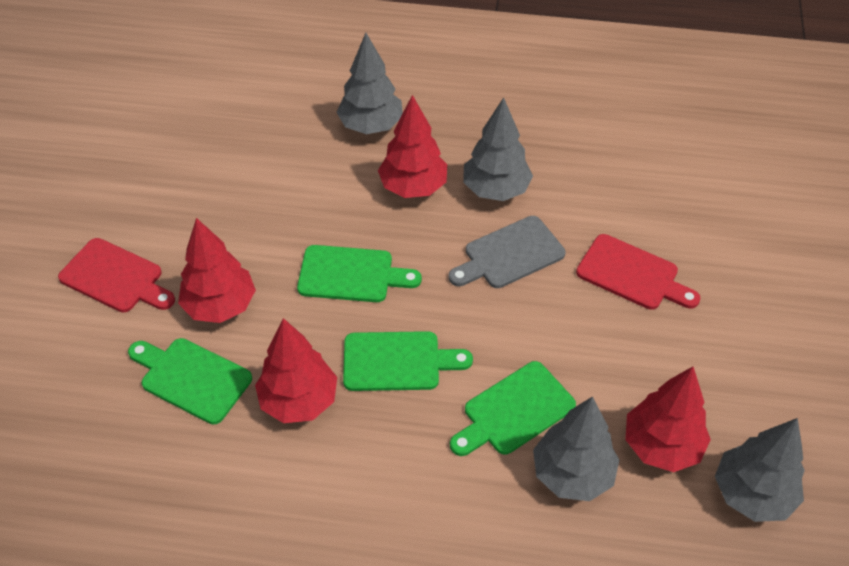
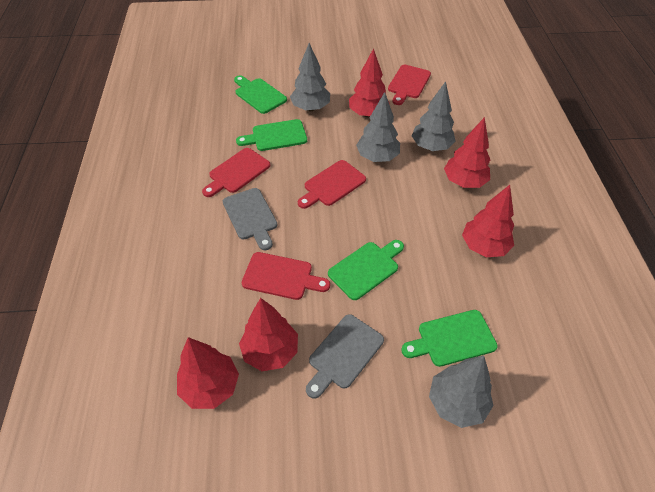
grey cutting board: 1 -> 2
red cutting board: 2 -> 4
red tree: 4 -> 5

